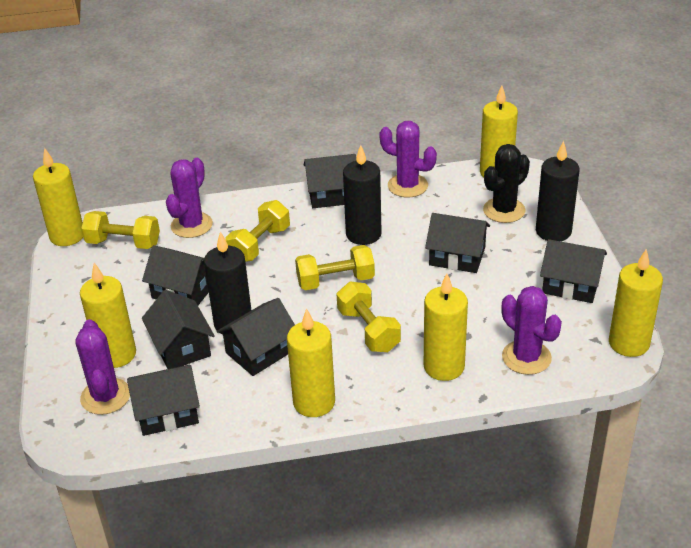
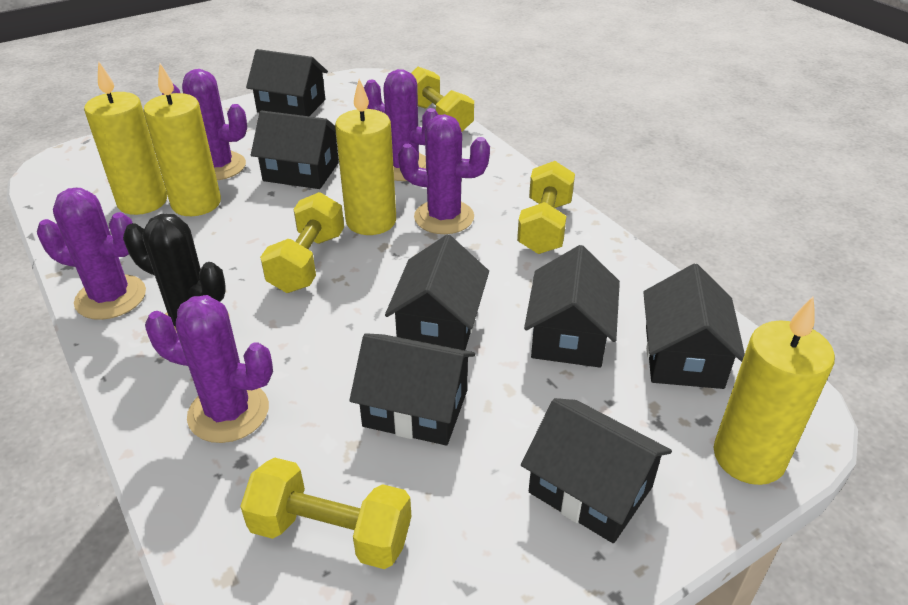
black candle: 3 -> 0
purple cactus: 4 -> 5
yellow candle: 6 -> 4

